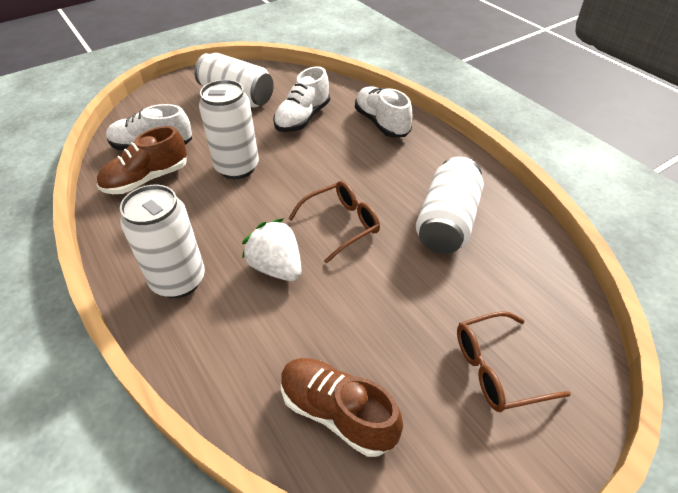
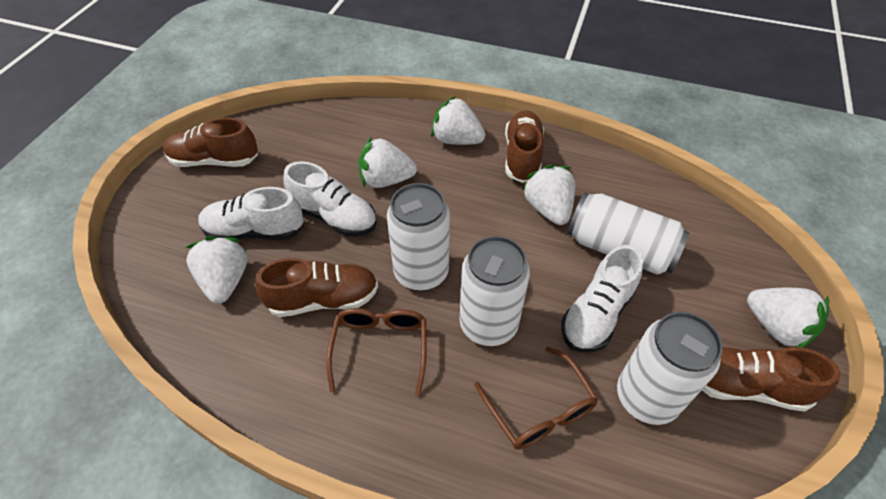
brown shoe: 2 -> 4
white strawberry: 1 -> 5

